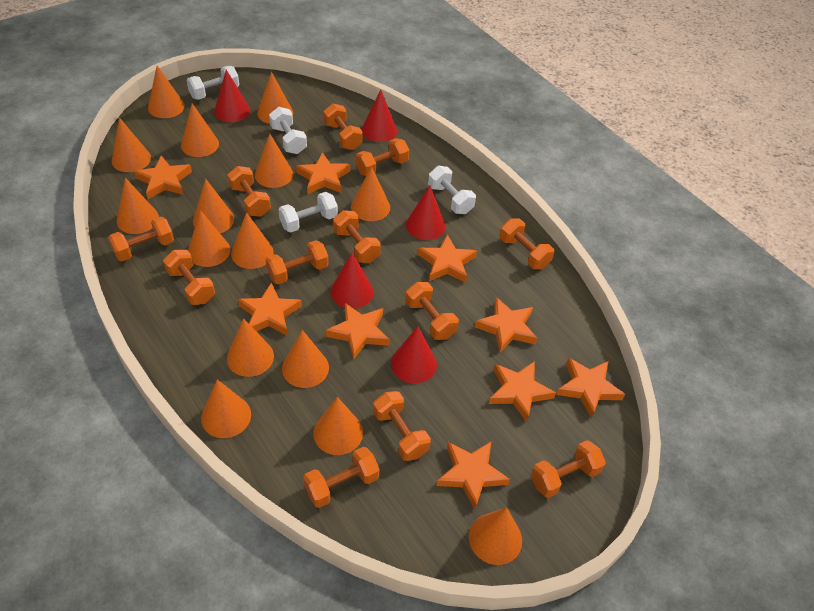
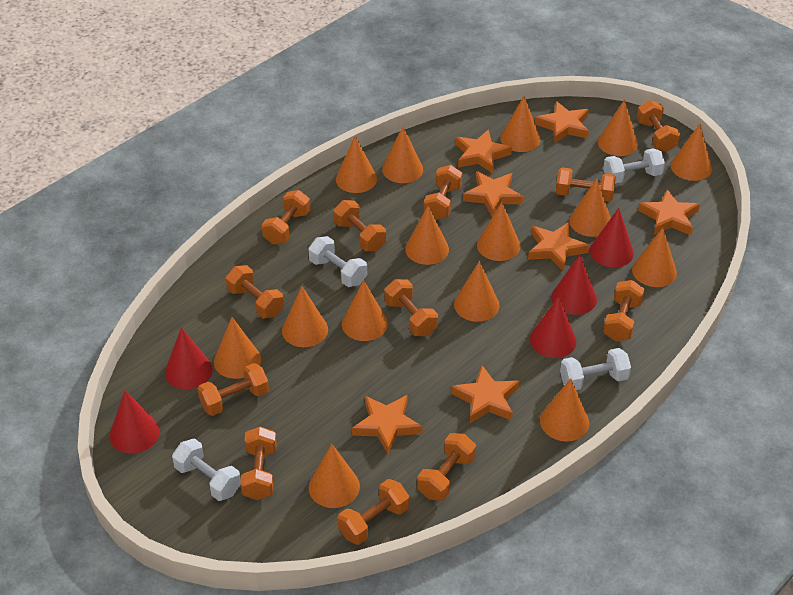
orange star: 9 -> 7

